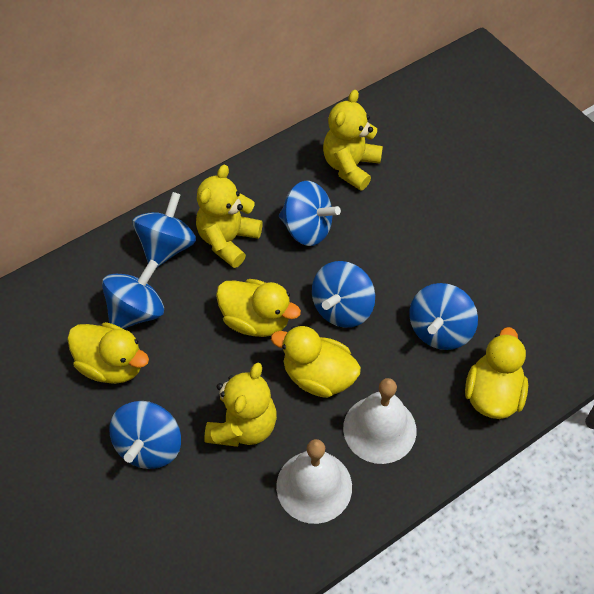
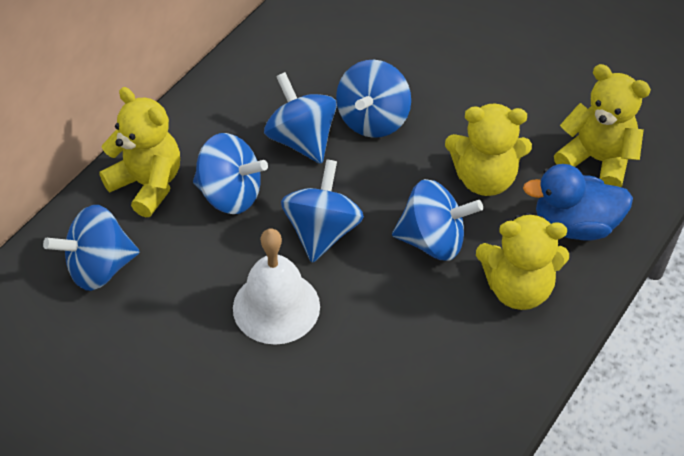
blue duck: 0 -> 1
white bell: 2 -> 1
yellow duck: 4 -> 0
yellow teddy bear: 3 -> 4

